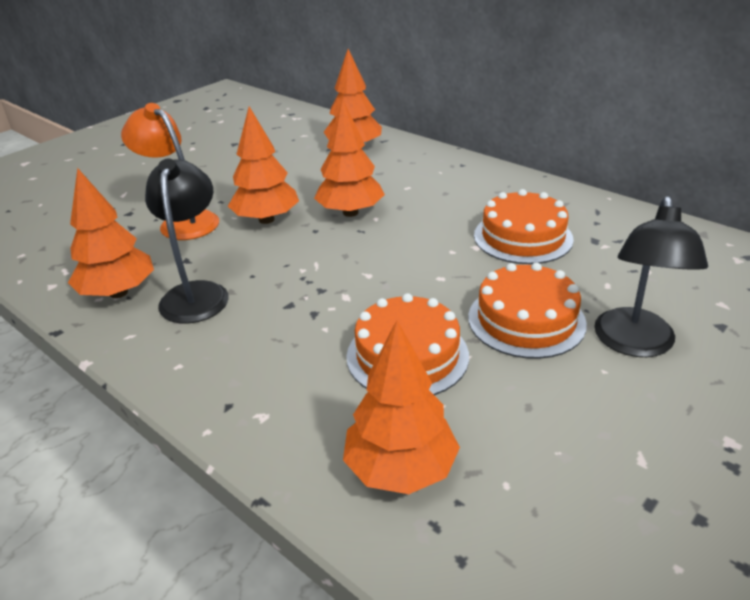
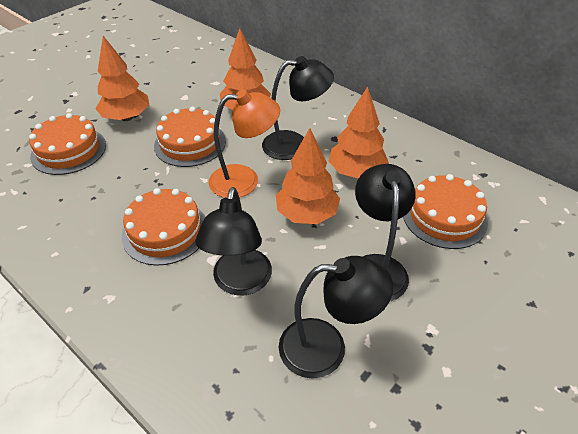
black lamp: 2 -> 4
orange cake: 3 -> 4
orange tree: 5 -> 4

